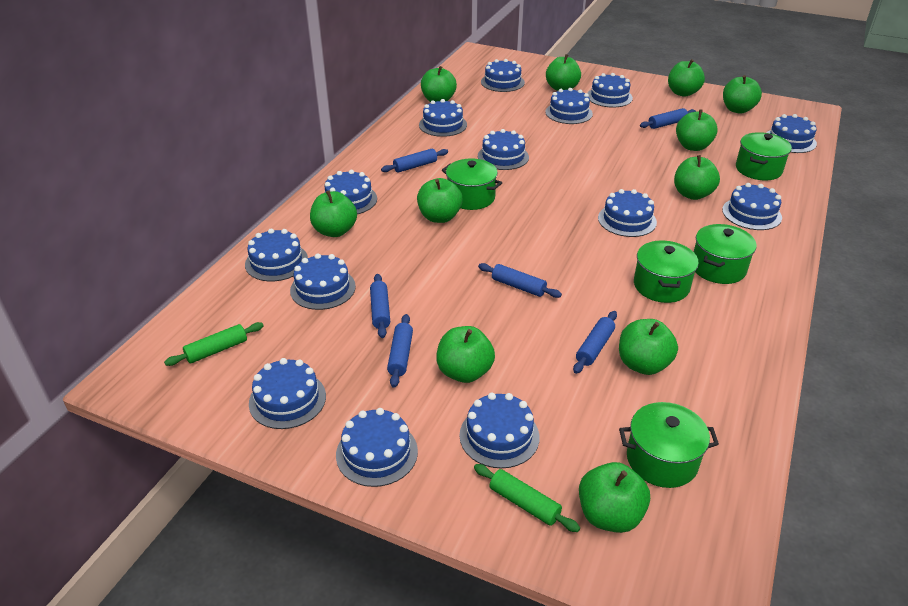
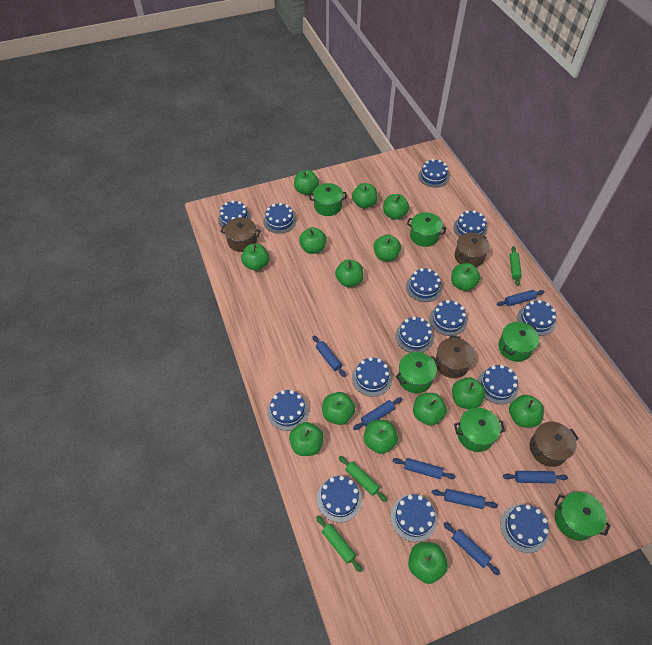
blue rolling pin: 6 -> 7
brown pot: 0 -> 4
green apple: 11 -> 15
green pot: 5 -> 6
green rolling pin: 2 -> 3

